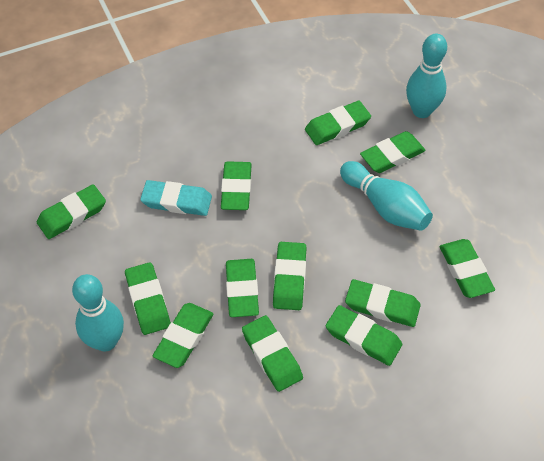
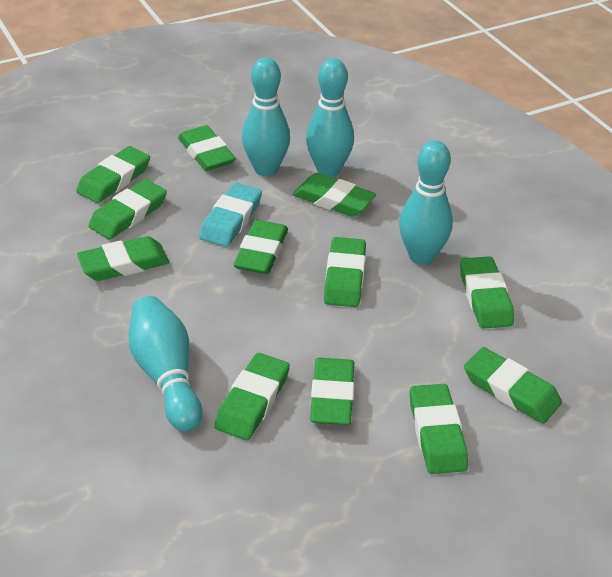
turquoise bowling pin: 3 -> 4

